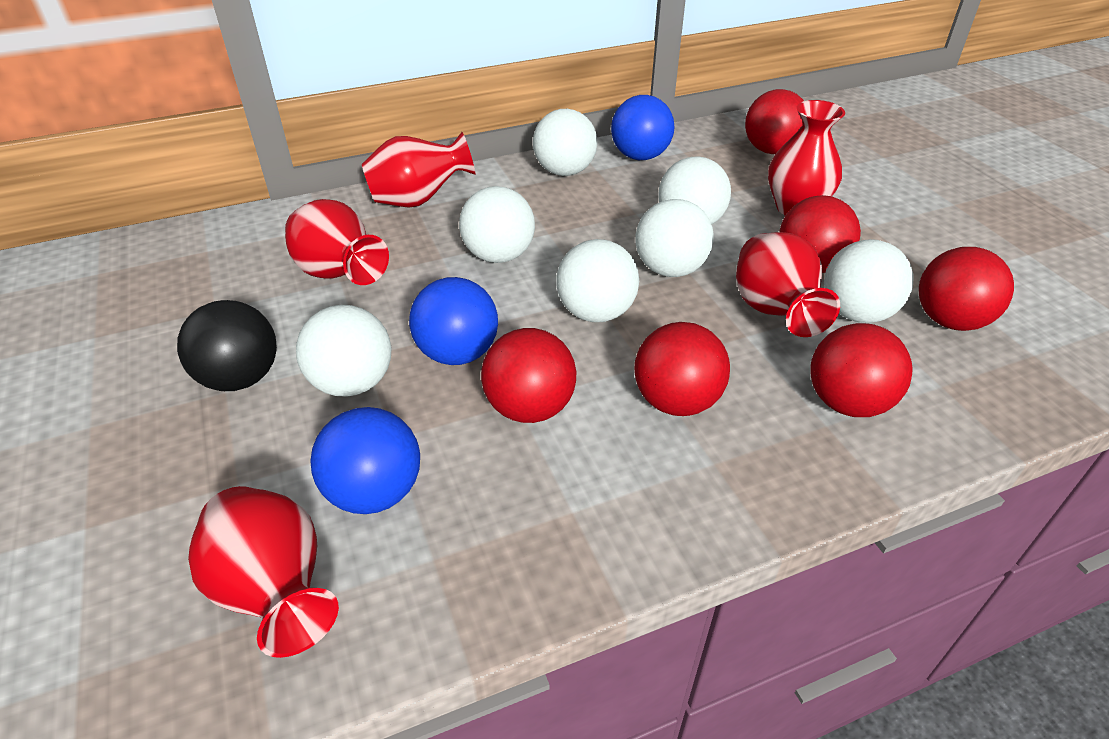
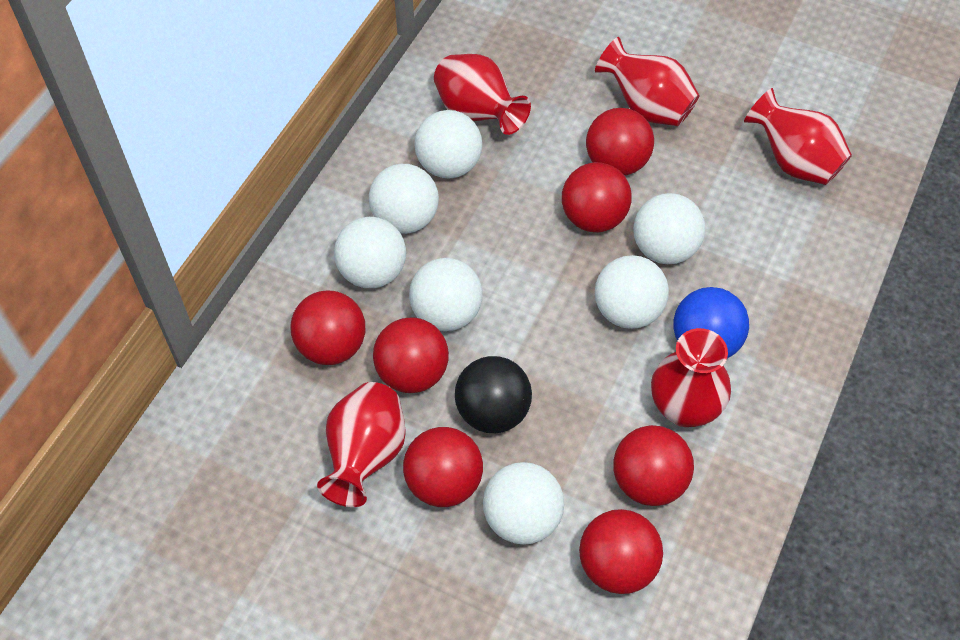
blue ball: 3 -> 1
red ball: 6 -> 7

